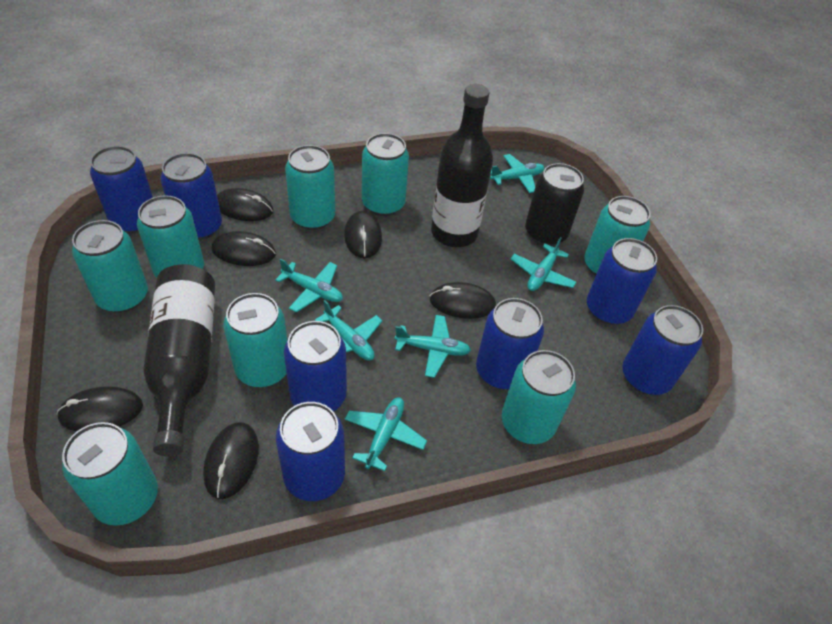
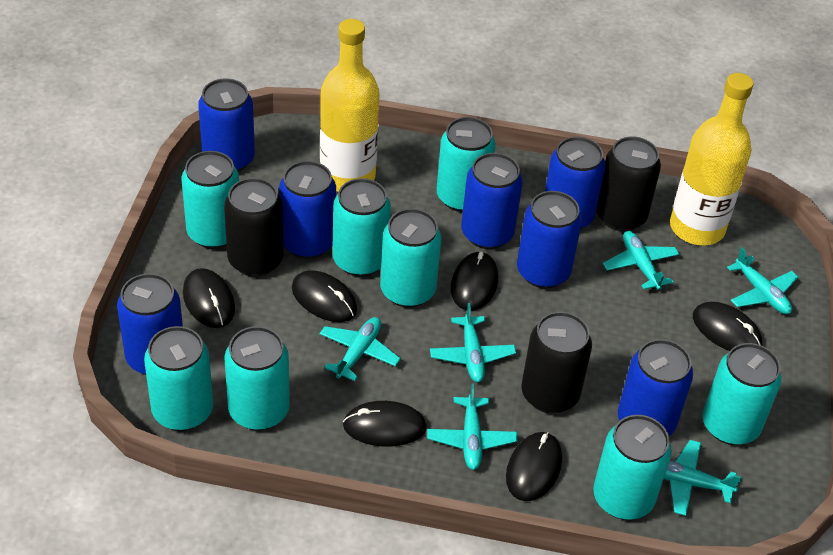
black bottle: 2 -> 0
black can: 1 -> 3
yellow bottle: 0 -> 2

